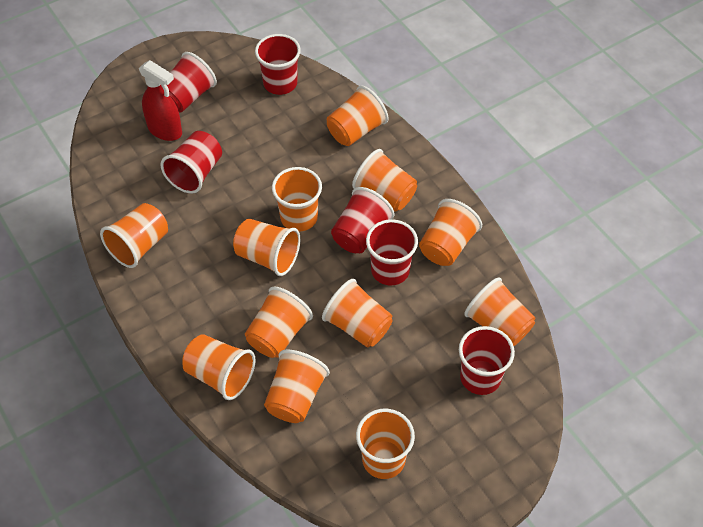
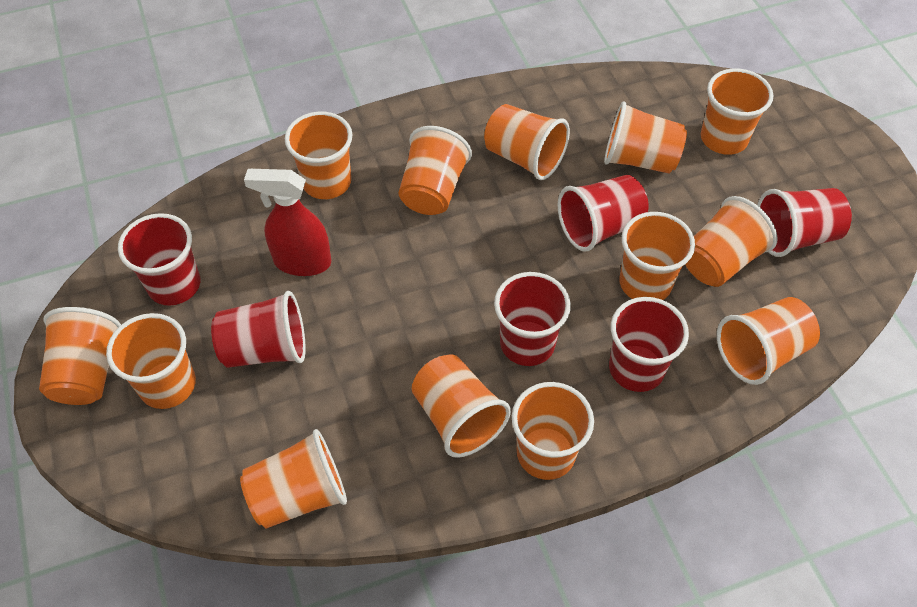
orange cup: 12 -> 13

